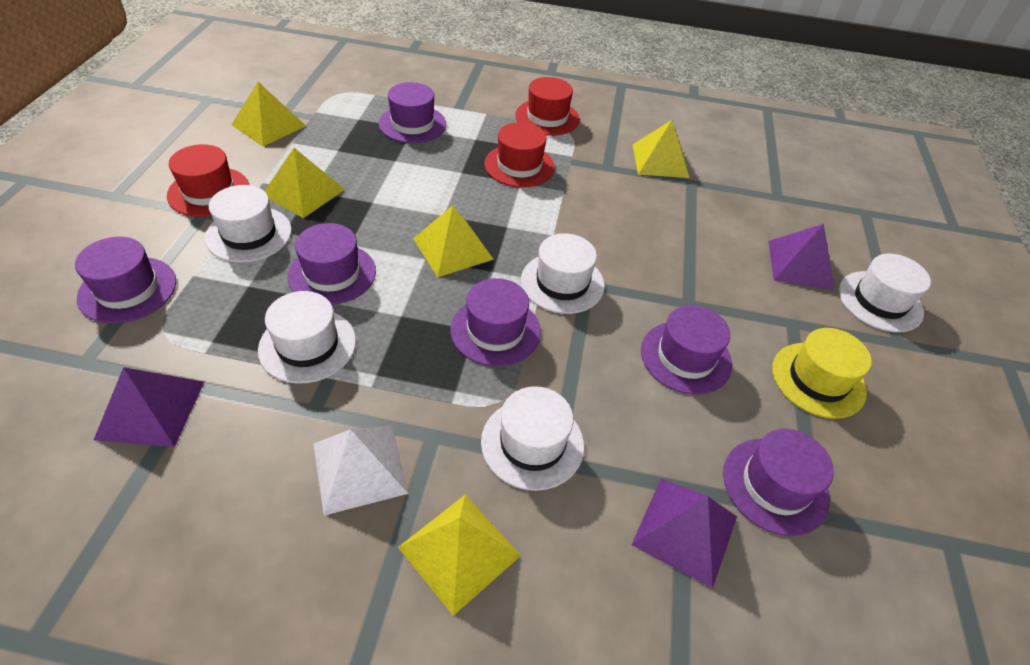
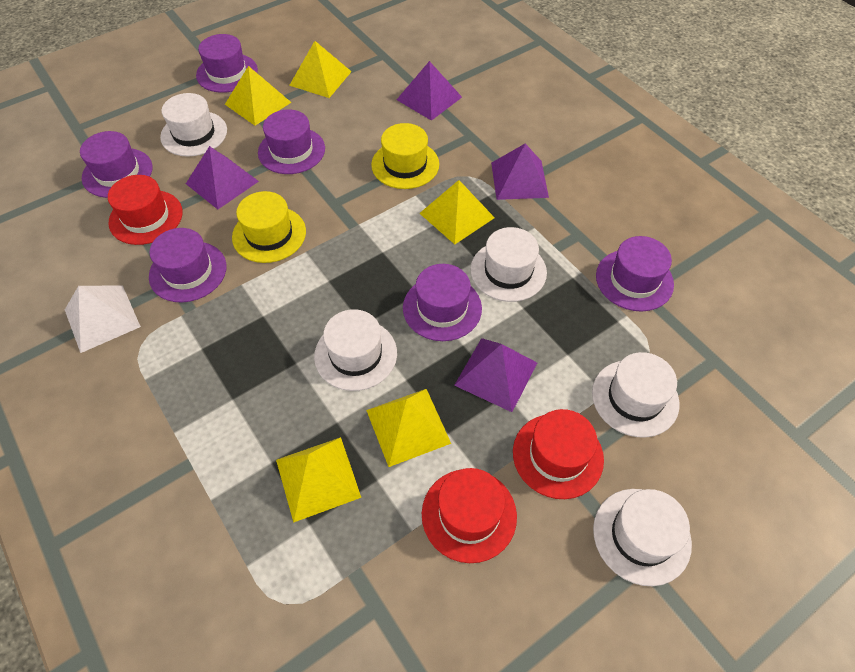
purple pyramid: 3 -> 4
yellow hat: 1 -> 2

